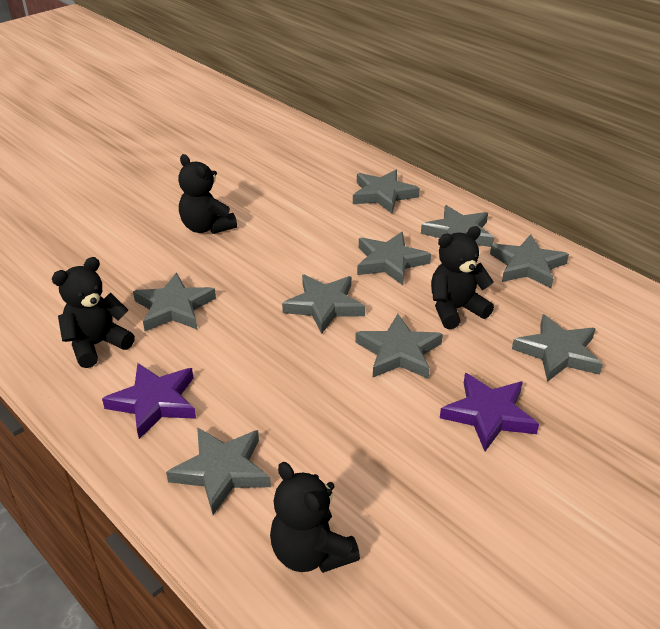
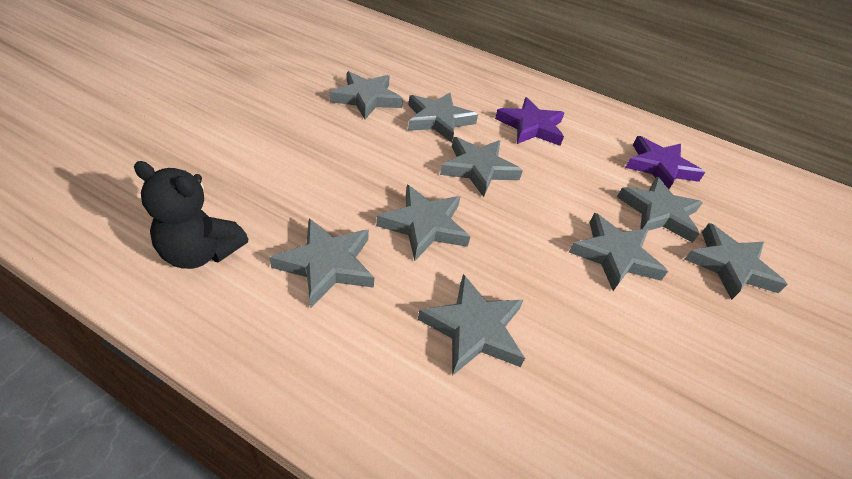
black teddy bear: 4 -> 1

